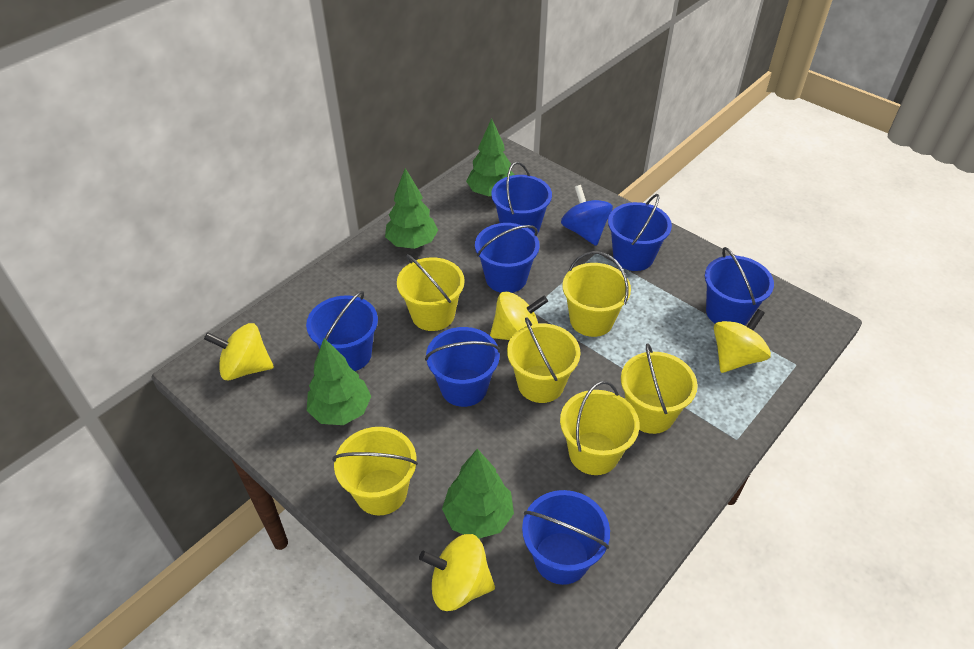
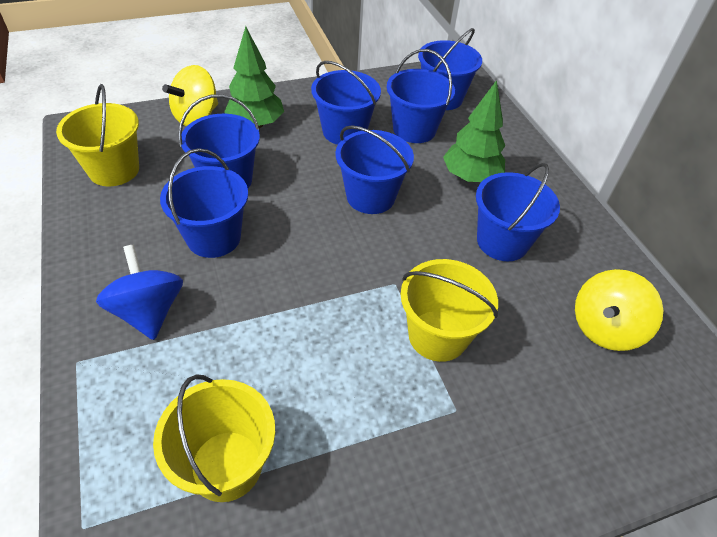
green tree: 4 -> 2
yellow bucket: 6 -> 3
yellow spinning top: 4 -> 2

